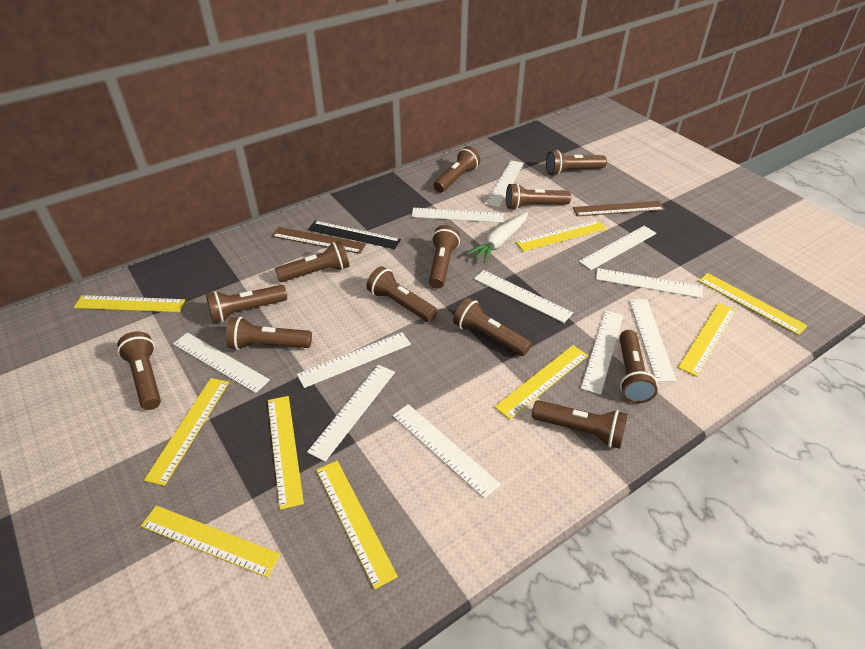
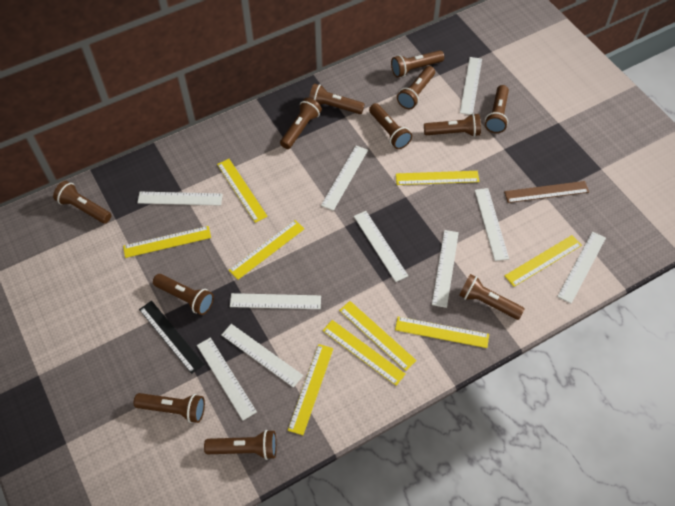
brown ruler: 2 -> 1
white carrot: 1 -> 0
white ruler: 11 -> 10

